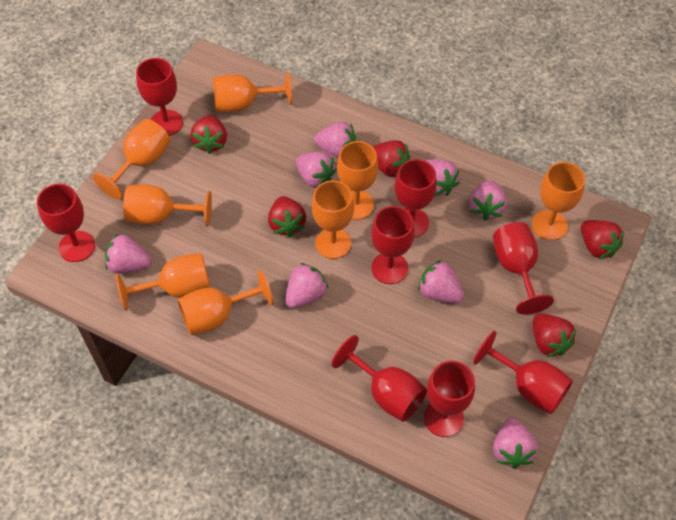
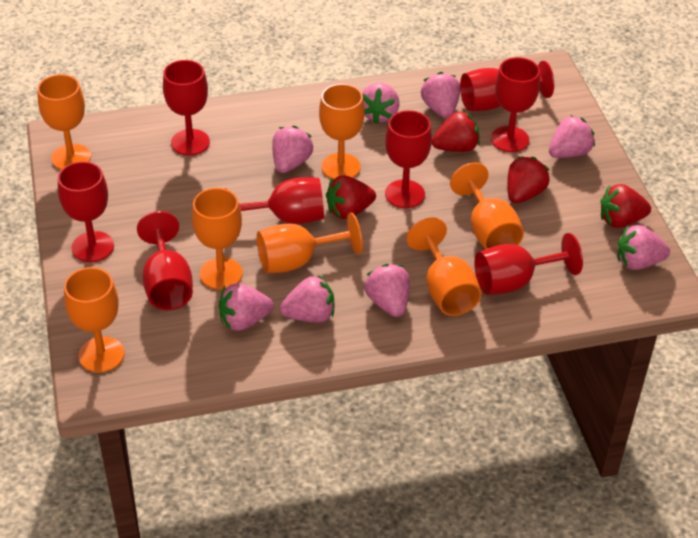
orange goblet: 8 -> 7
red strawberry: 5 -> 4

